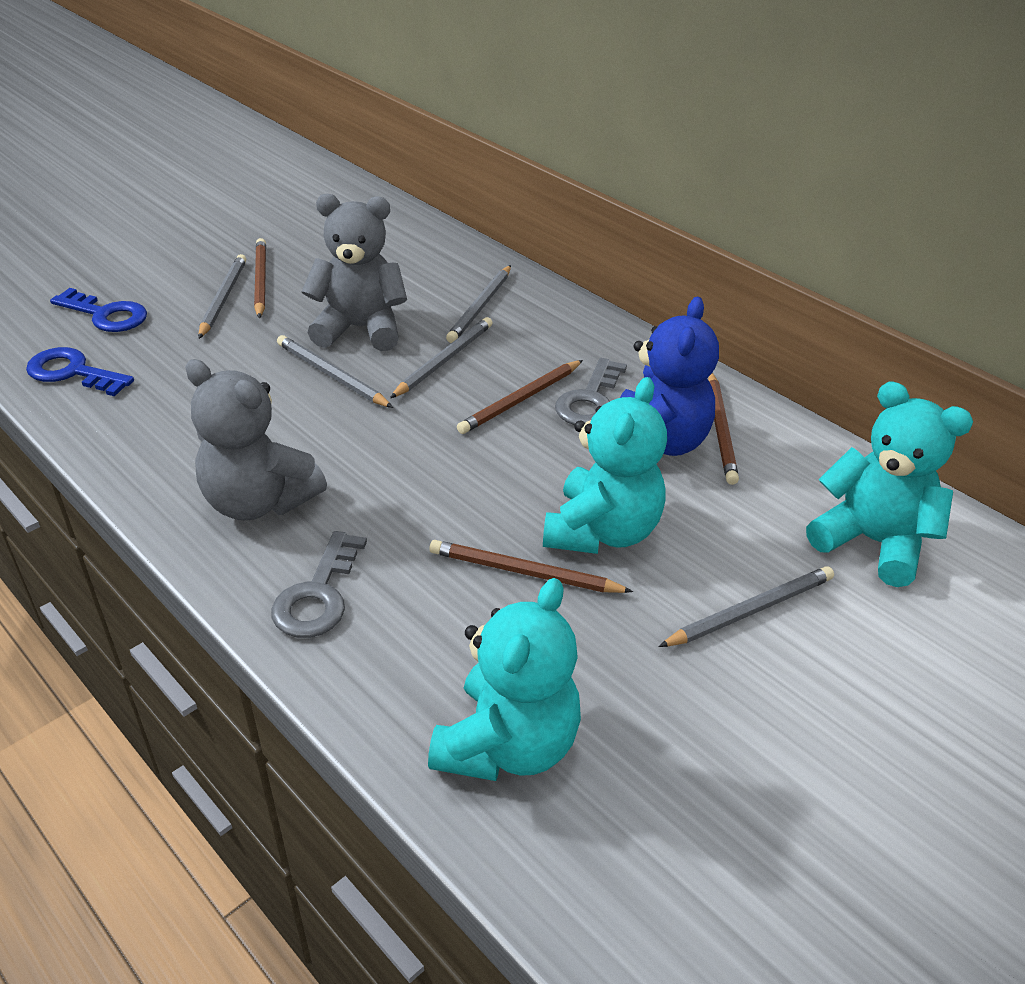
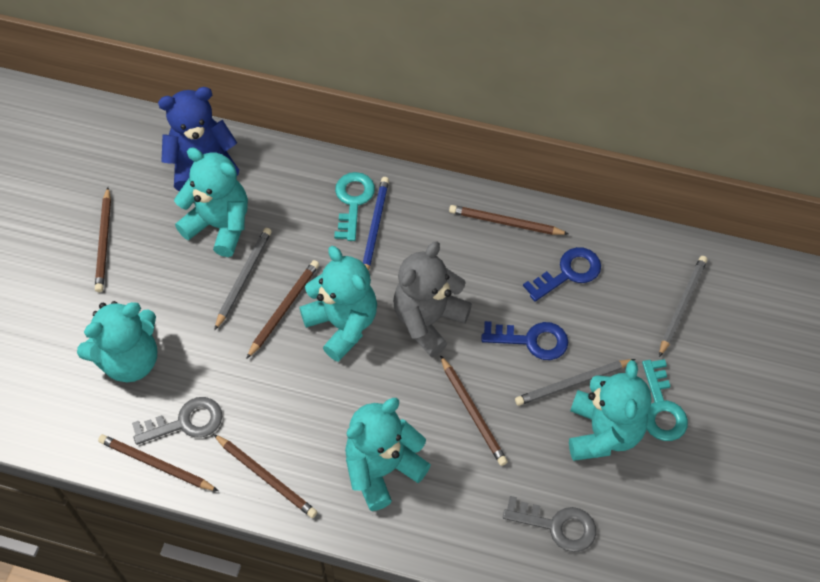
blue pencil: 0 -> 1
brown pencil: 4 -> 6
grey pencil: 5 -> 3
grey teddy bear: 2 -> 1
turquoise key: 0 -> 2
turquoise teddy bear: 3 -> 5

